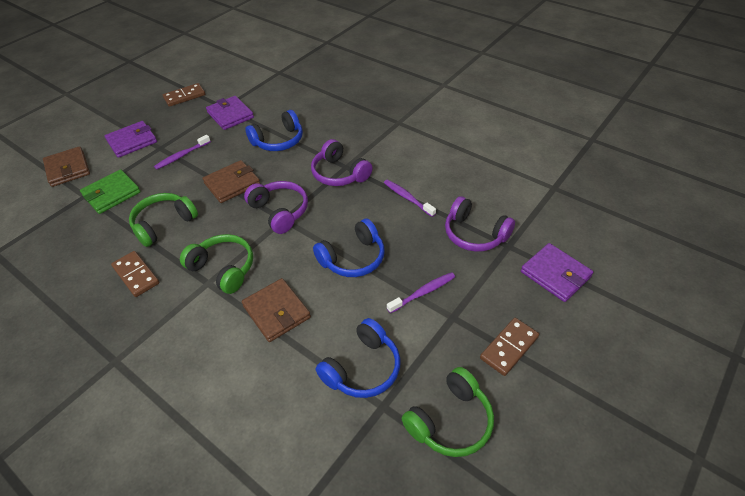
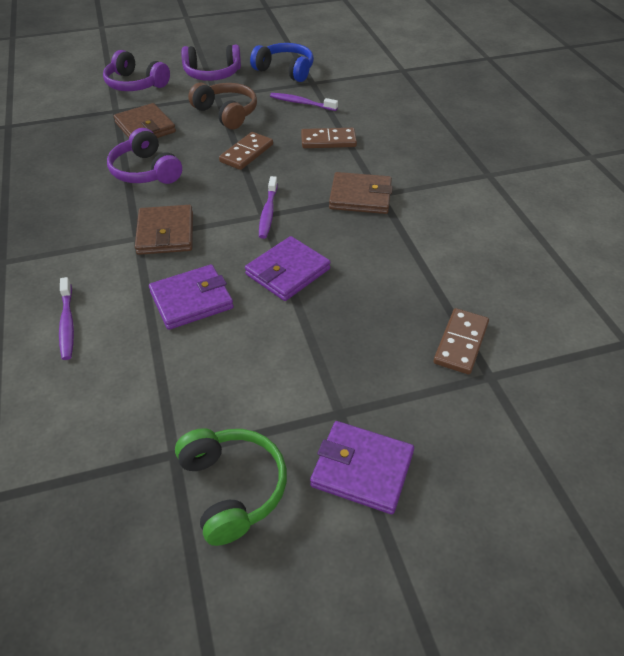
blue headphones: 3 -> 1
brown headphones: 0 -> 1
green headphones: 3 -> 1
green wallet: 1 -> 0

